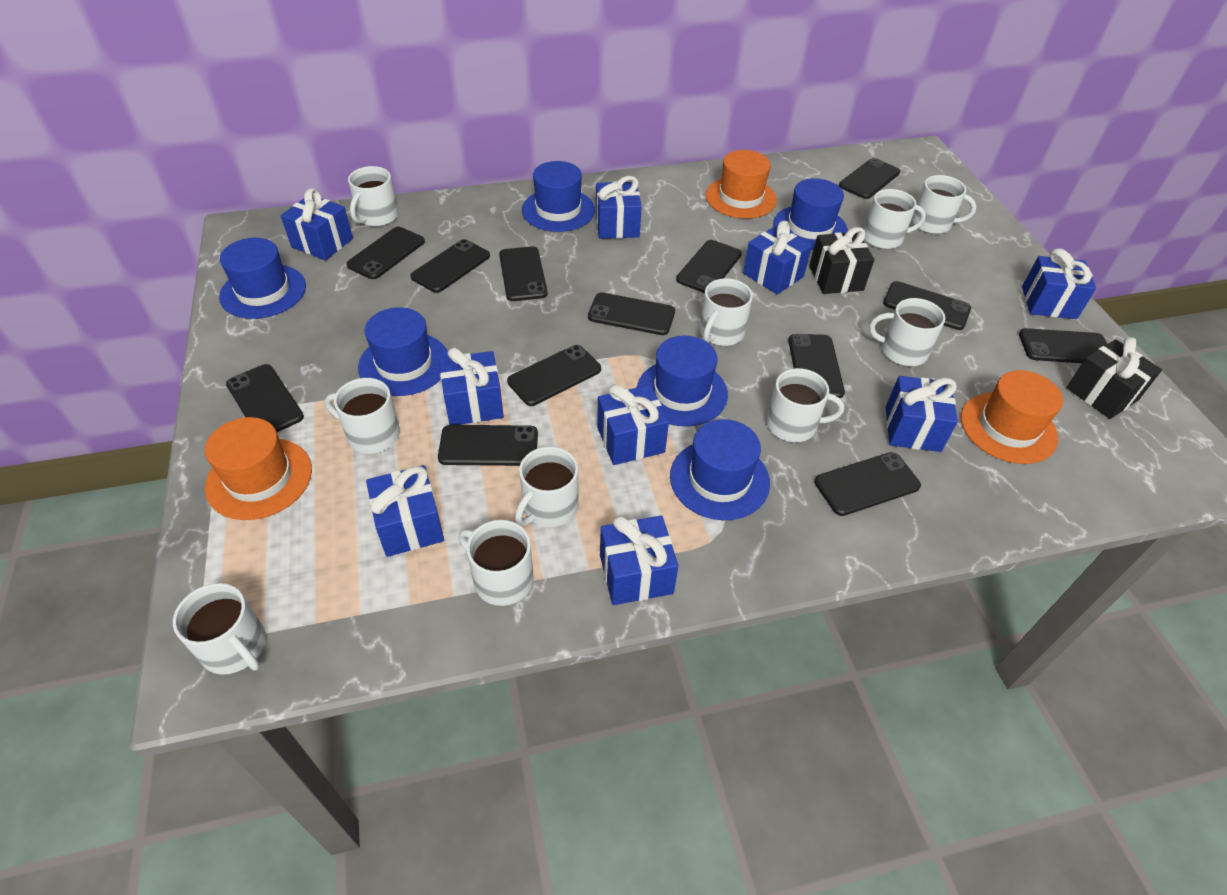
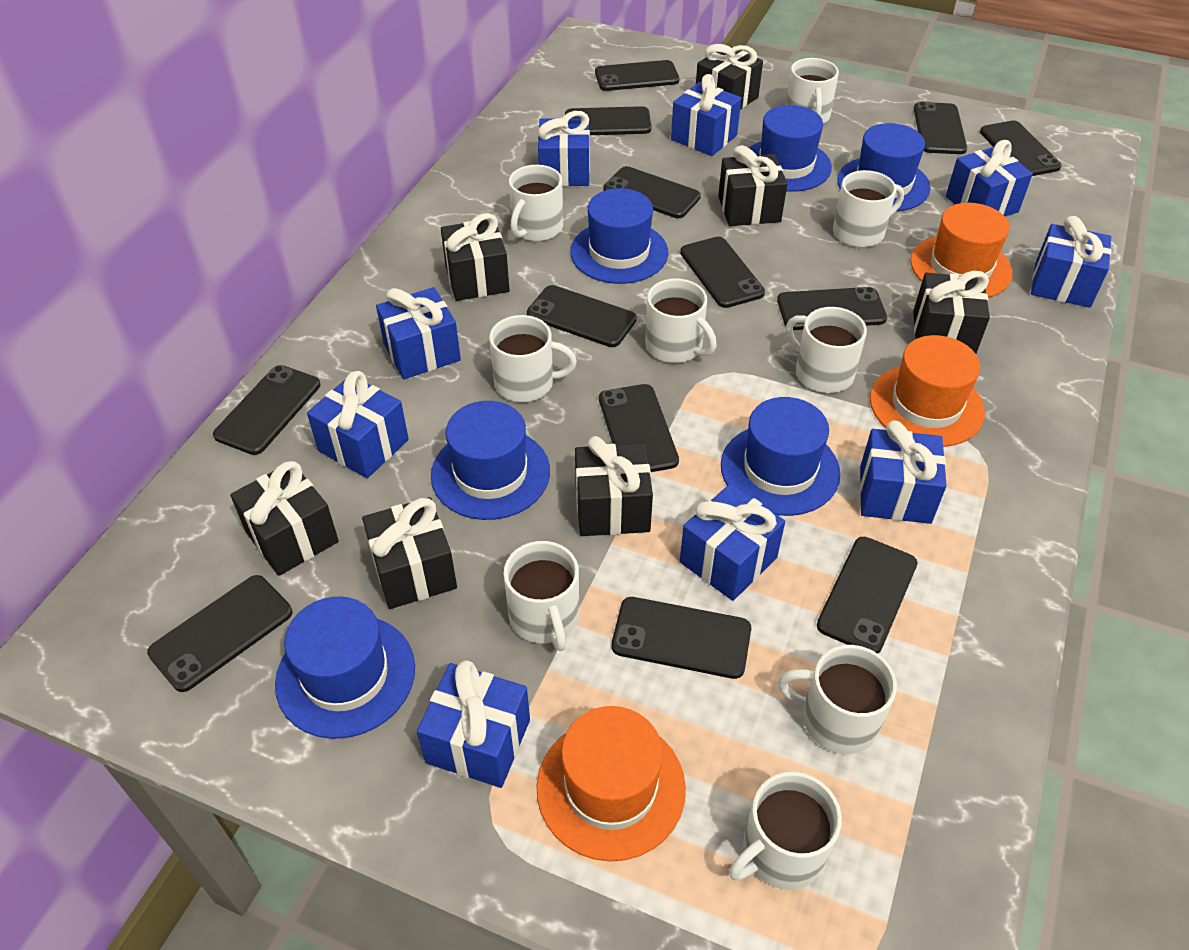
black gift: 2 -> 7
white mug: 10 -> 9

